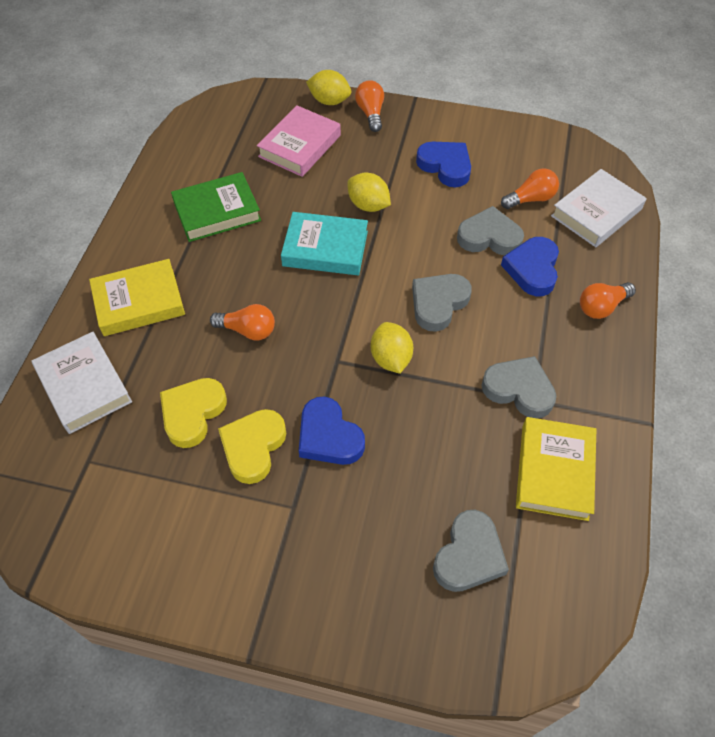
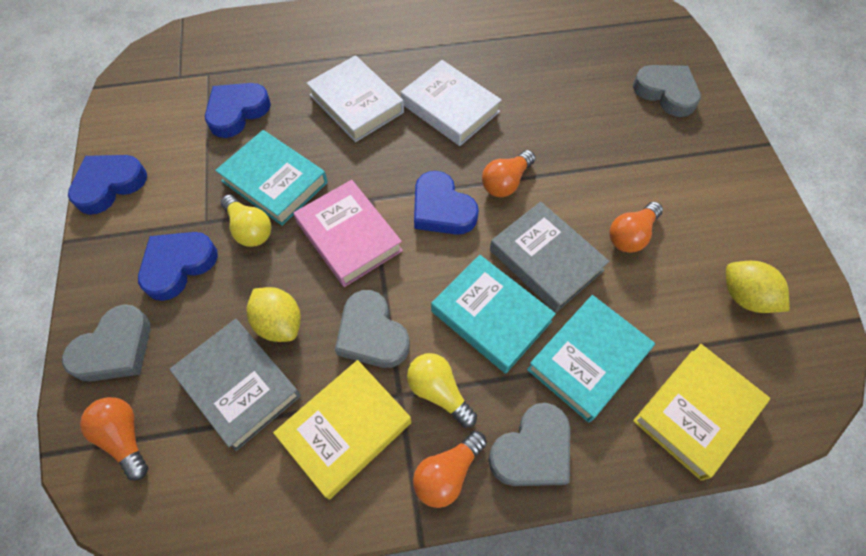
blue heart: 3 -> 4
green book: 1 -> 0
grey book: 0 -> 2
turquoise book: 1 -> 3
yellow heart: 2 -> 0
yellow lemon: 3 -> 2
yellow light bulb: 0 -> 2

